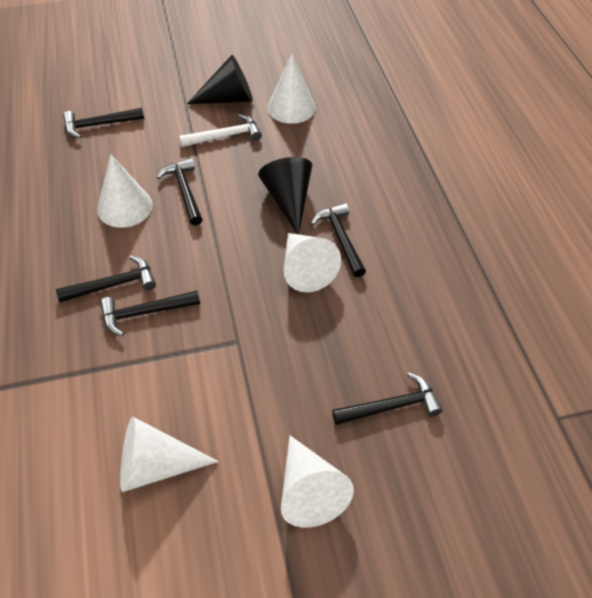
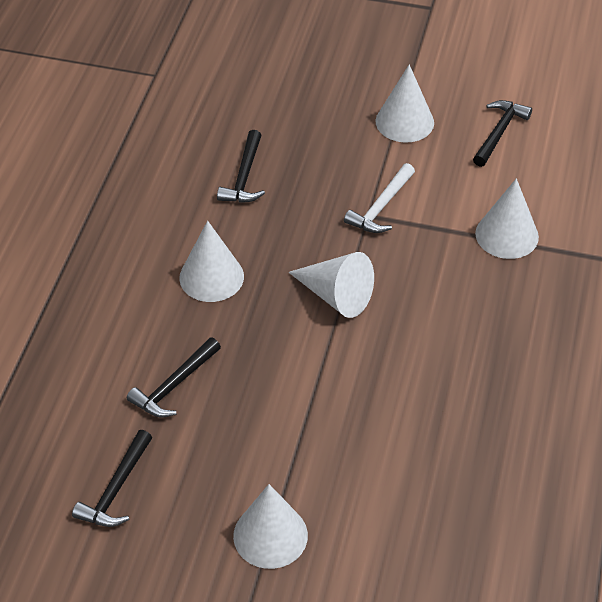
black cone: 2 -> 0
black hammer: 6 -> 4

